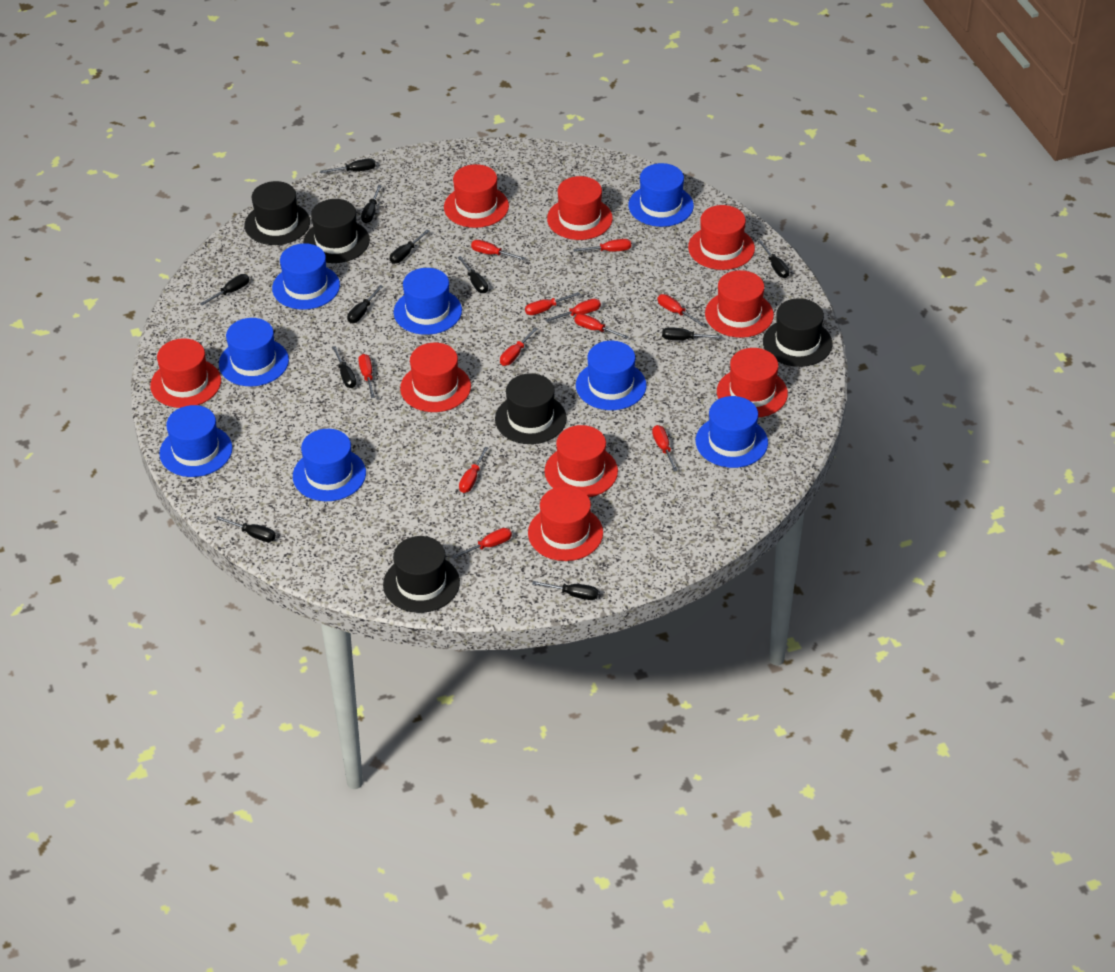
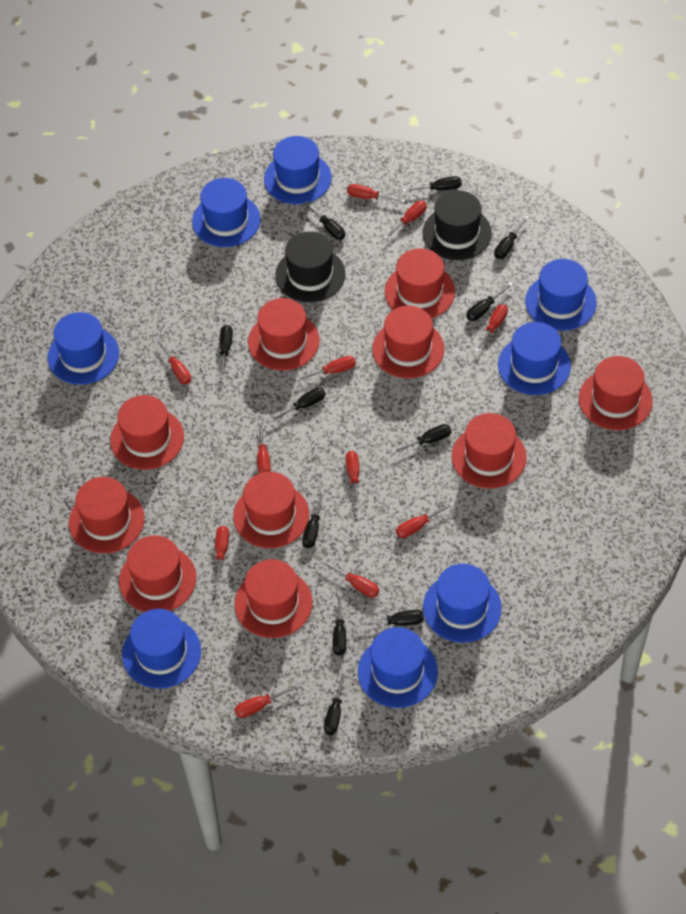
black hat: 5 -> 2
red hat: 9 -> 10

